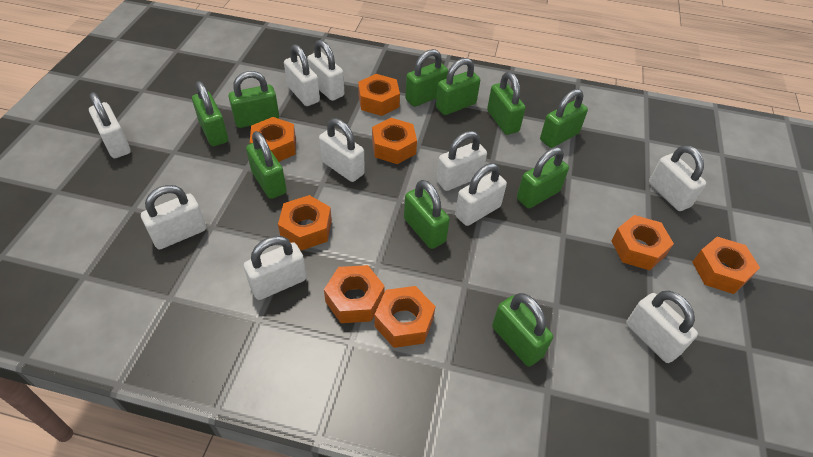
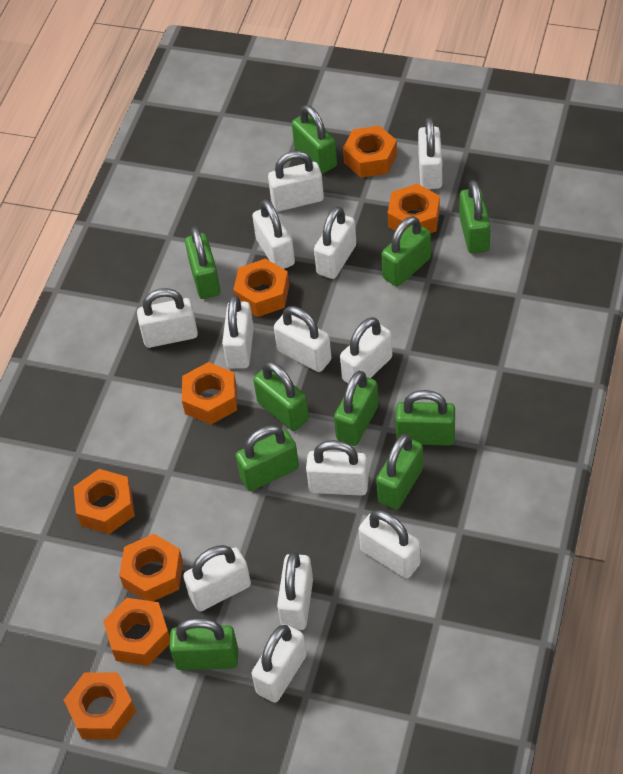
white padlock: 10 -> 13

